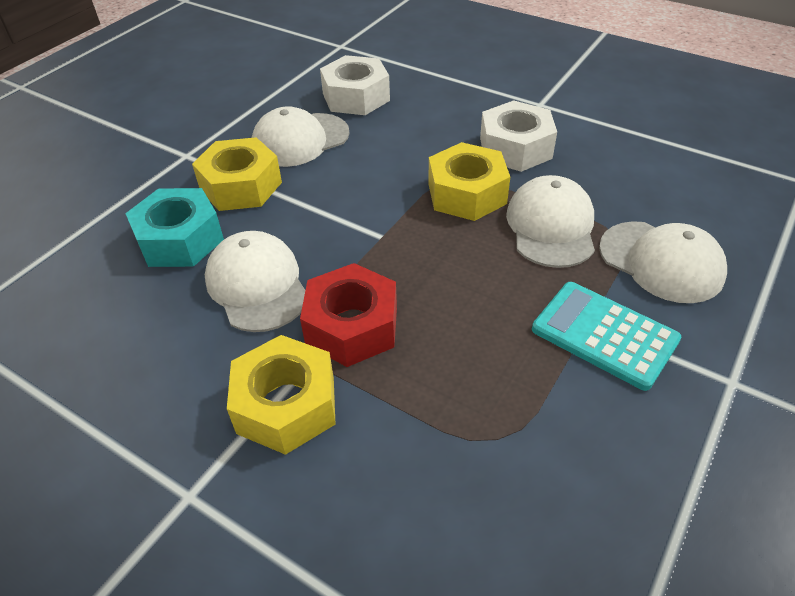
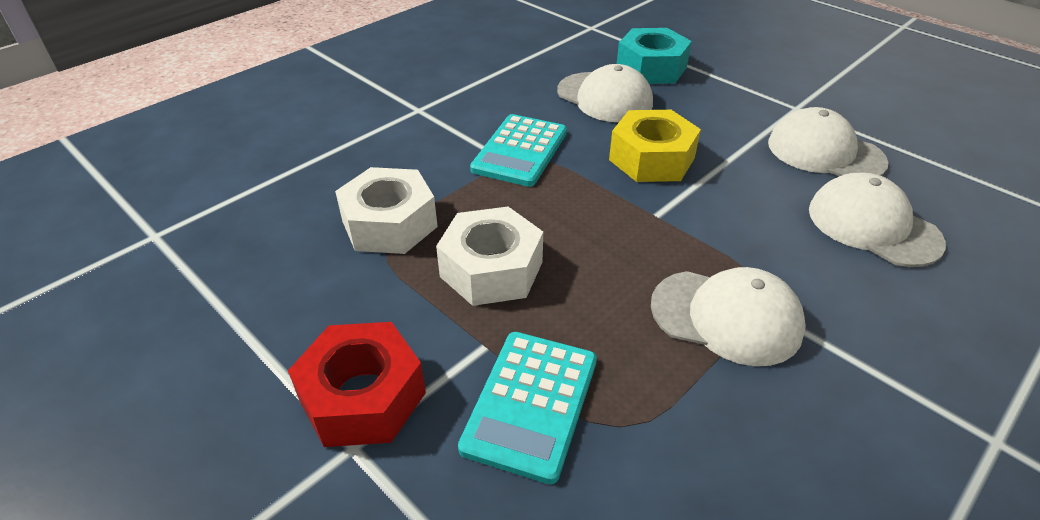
turquoise calculator: 1 -> 2
yellow nut: 3 -> 1

